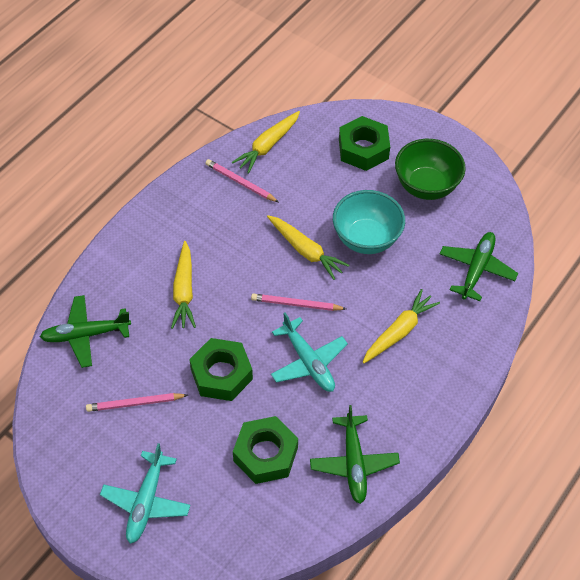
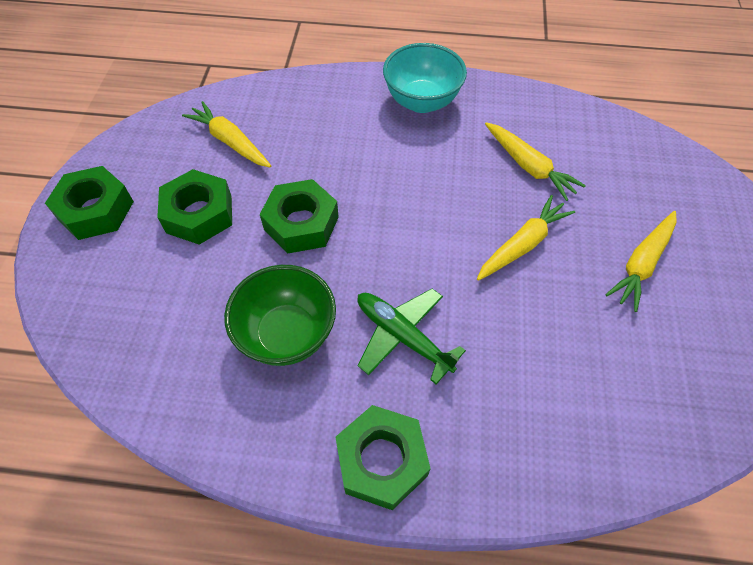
green nut: 3 -> 4
green plane: 3 -> 1
pink pencil: 3 -> 0
turquoise plane: 2 -> 0

